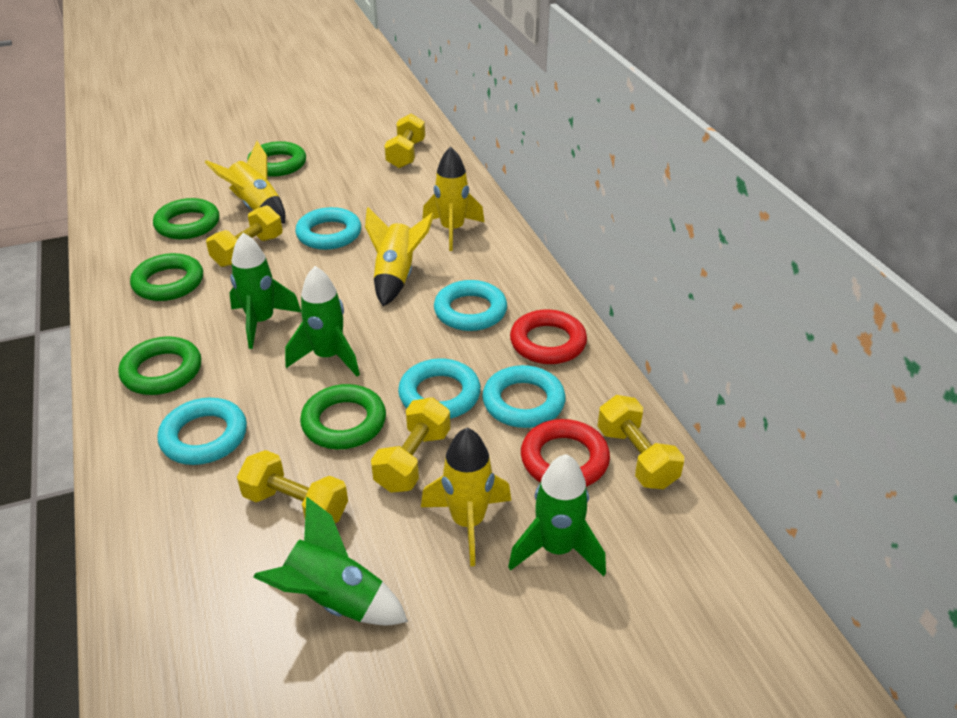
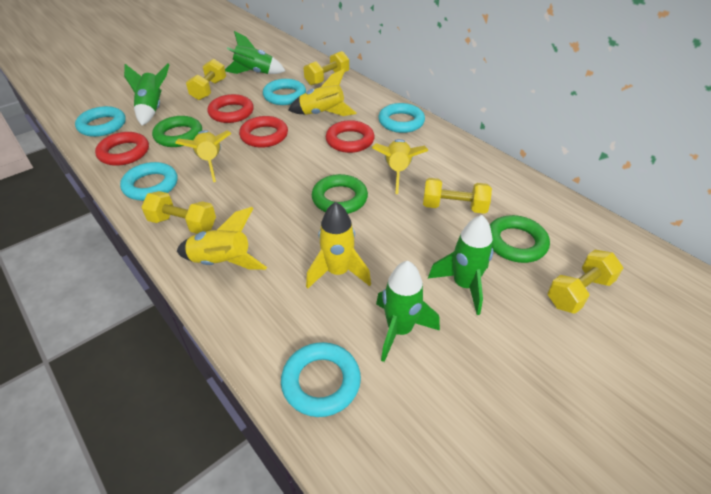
green ring: 5 -> 3
red ring: 2 -> 4
yellow rocket: 4 -> 5

